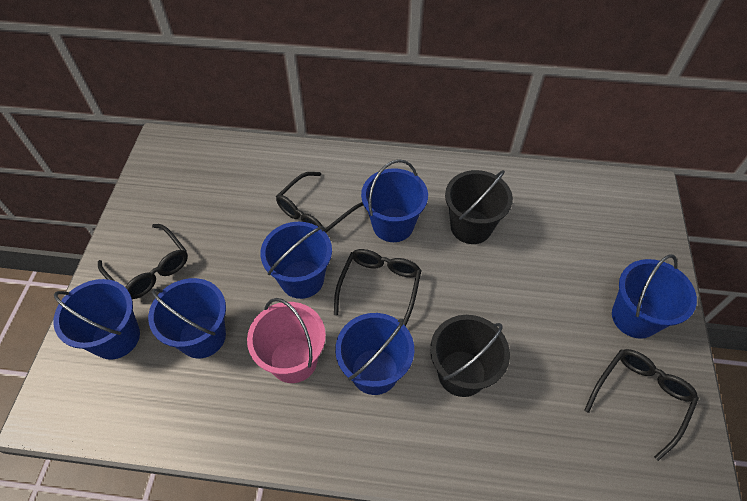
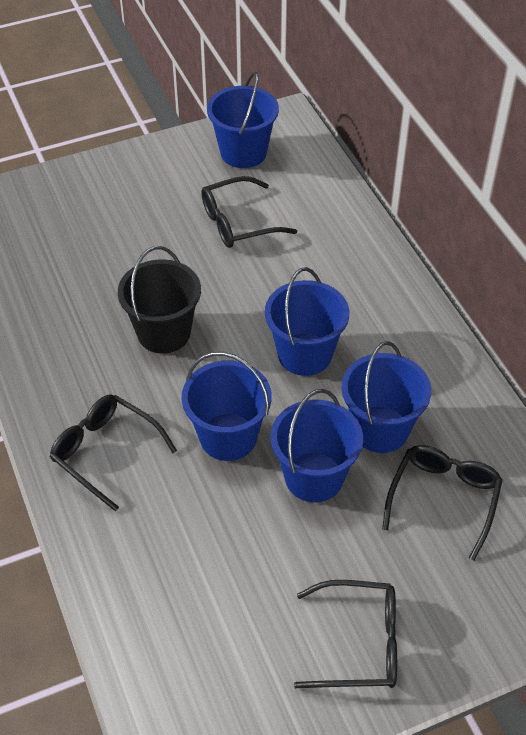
black bucket: 2 -> 1
blue bucket: 6 -> 5
pink bucket: 1 -> 0

